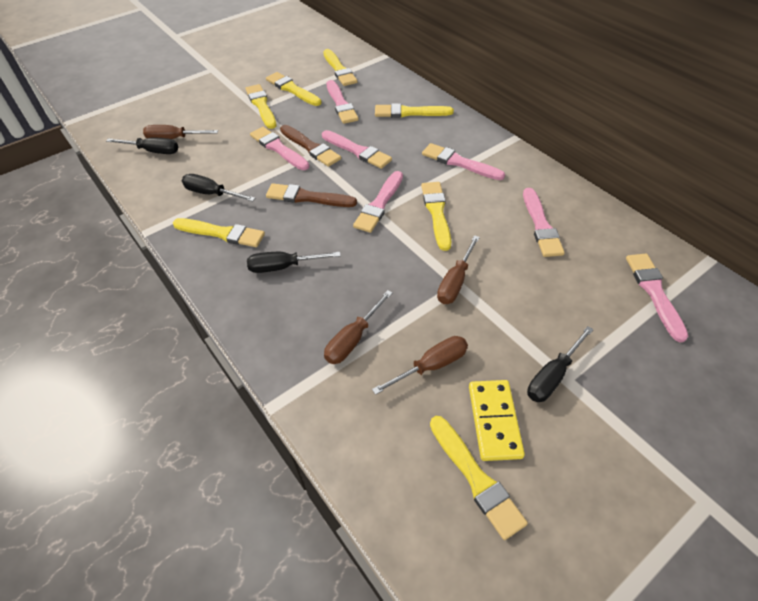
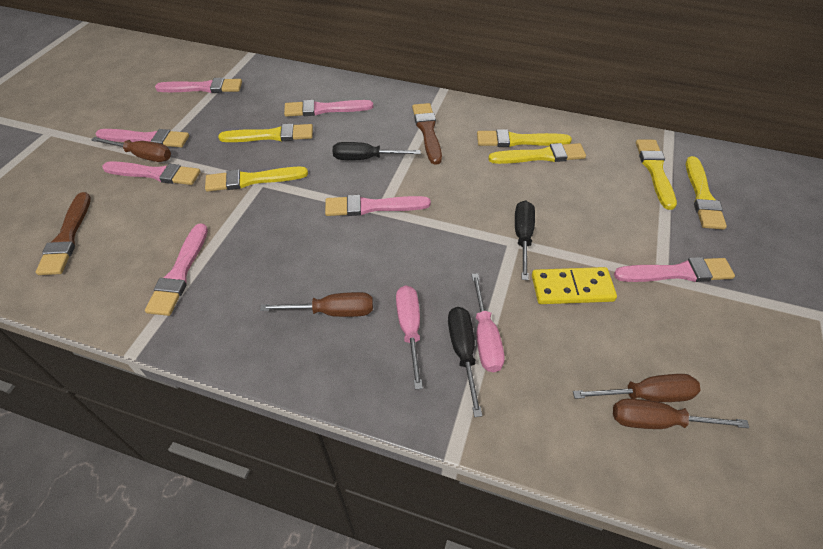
black screwdriver: 4 -> 3
pink screwdriver: 0 -> 2
yellow brush: 7 -> 6

